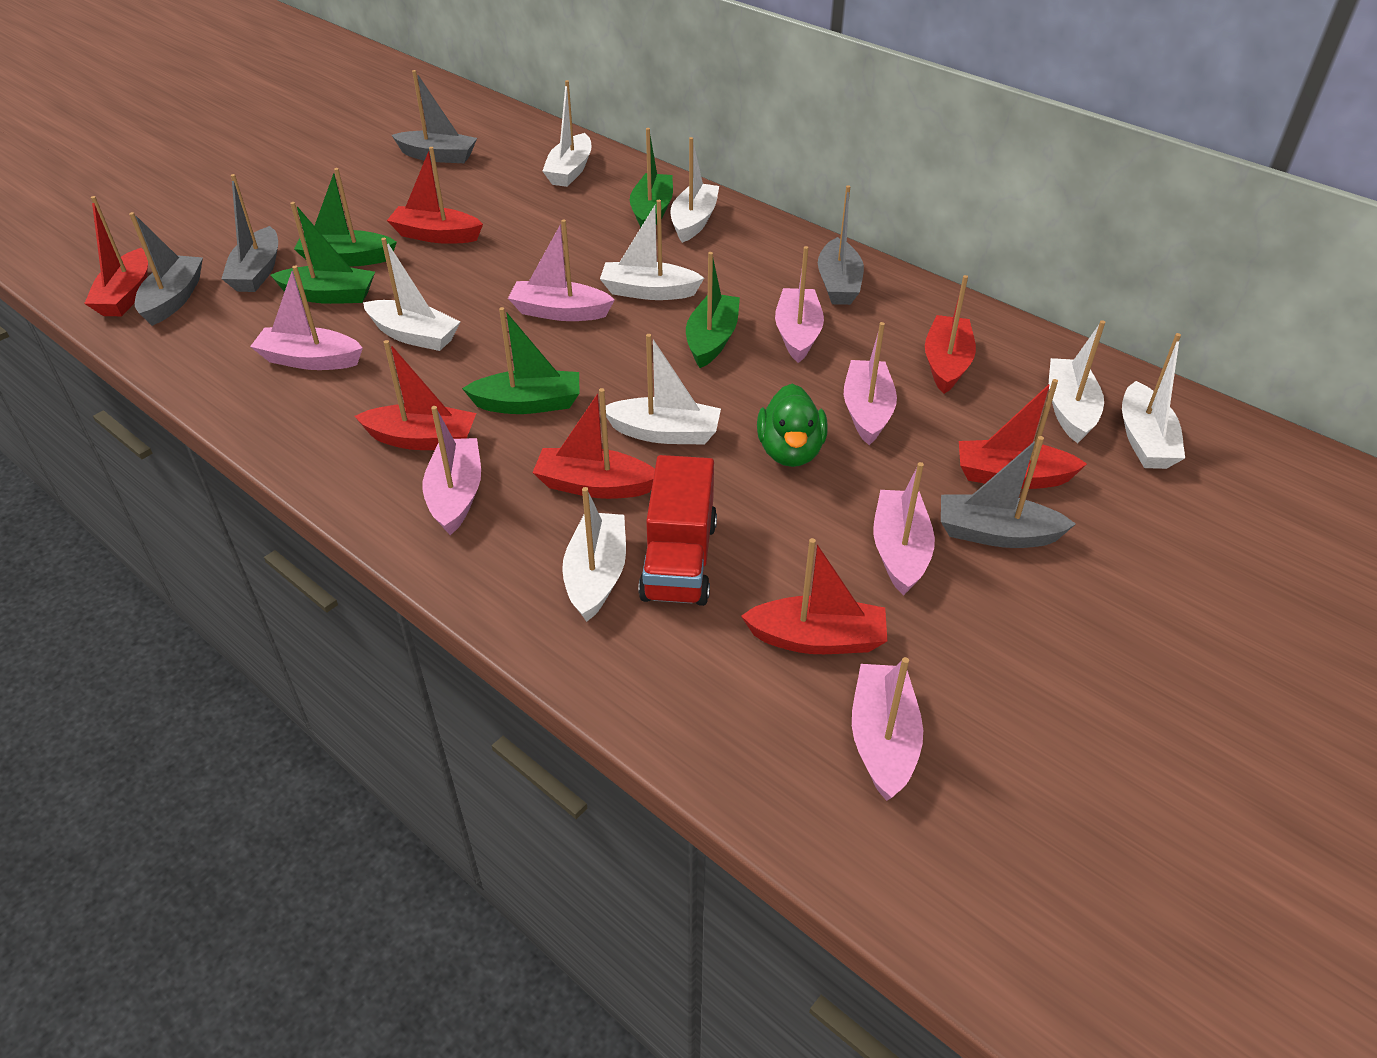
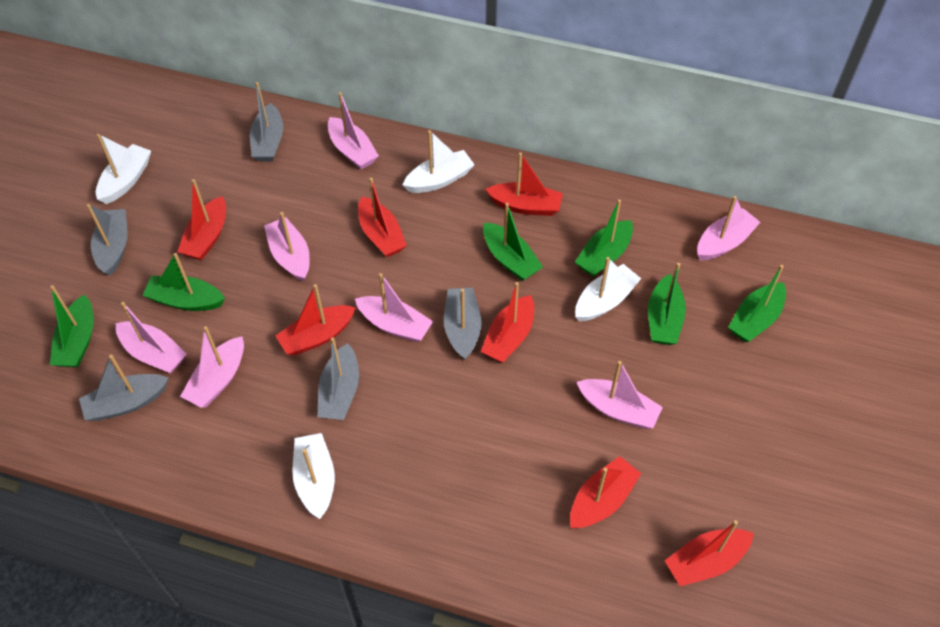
green boat: 5 -> 6
green duck: 1 -> 0
red truck: 1 -> 0
white boat: 8 -> 4

